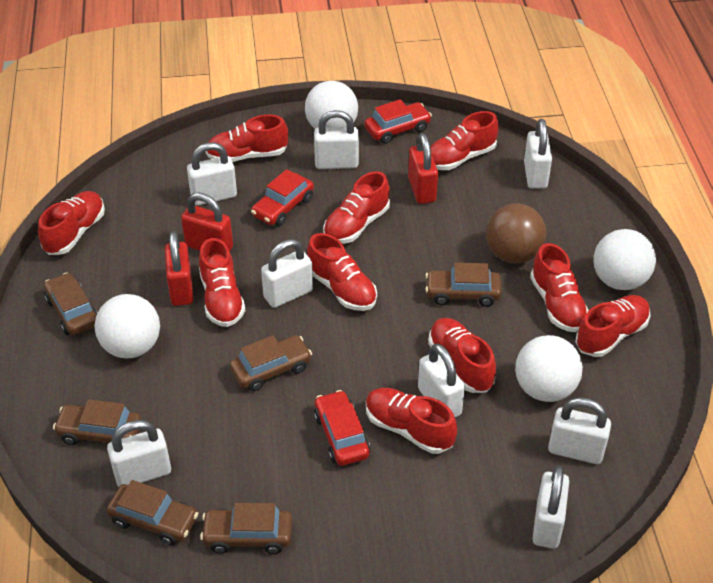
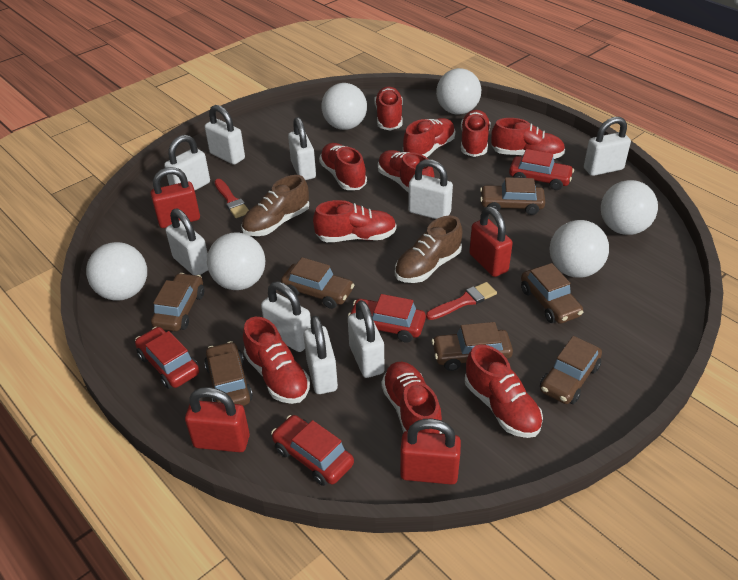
brown ball: 1 -> 0
brown car: 6 -> 7
brown shoe: 0 -> 2
red brush: 0 -> 2
red car: 3 -> 4
red padlock: 3 -> 4
white ball: 4 -> 6
white padlock: 8 -> 9

